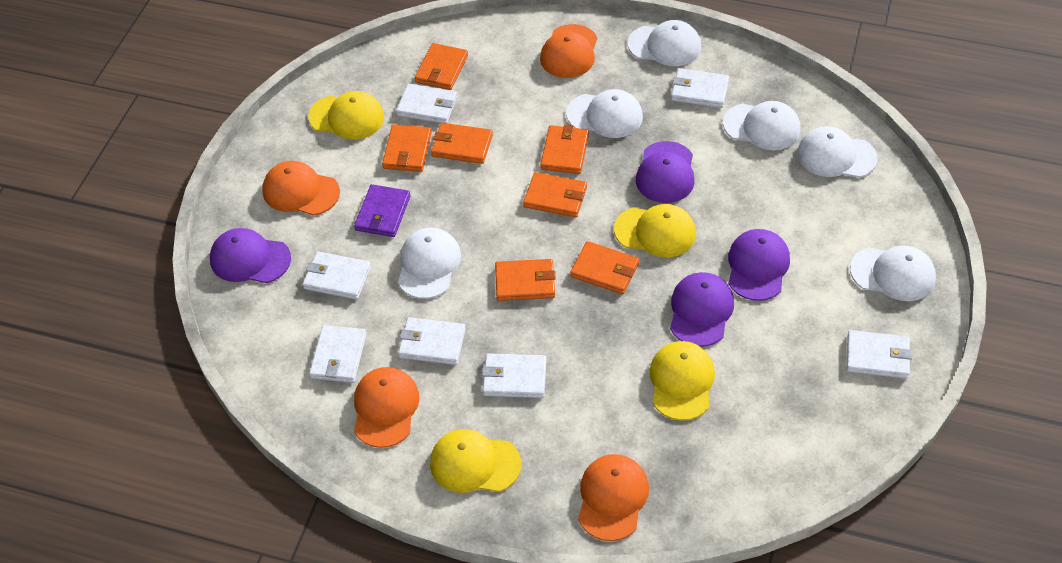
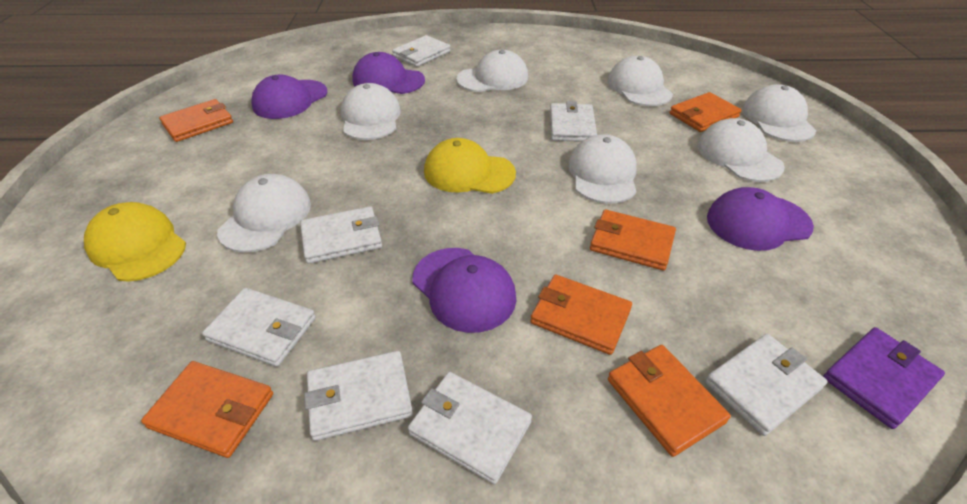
orange cap: 4 -> 0
orange wallet: 7 -> 6
white cap: 6 -> 7
yellow cap: 4 -> 2

